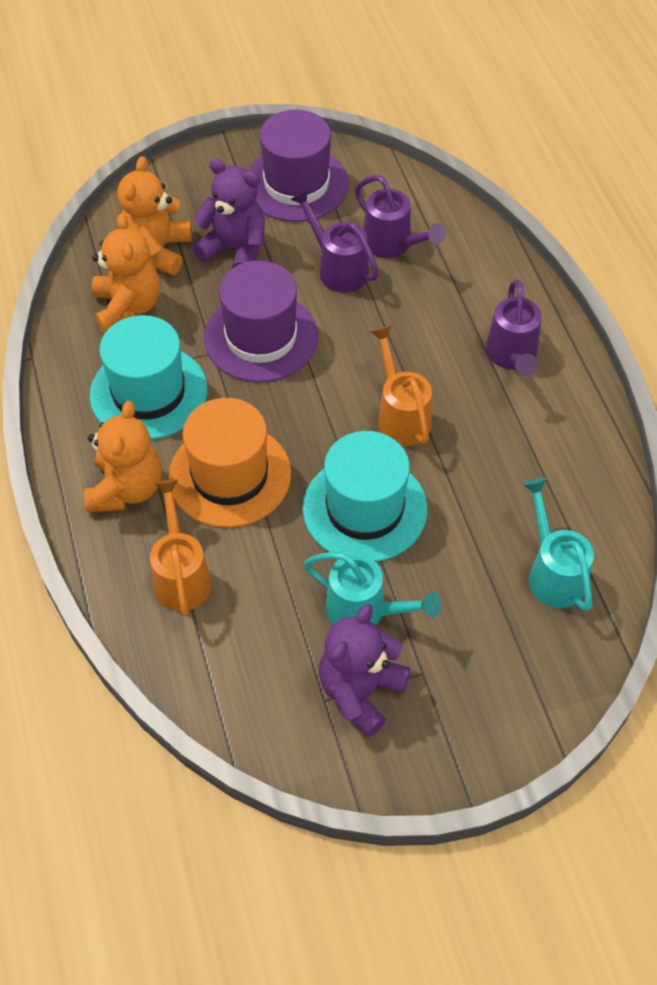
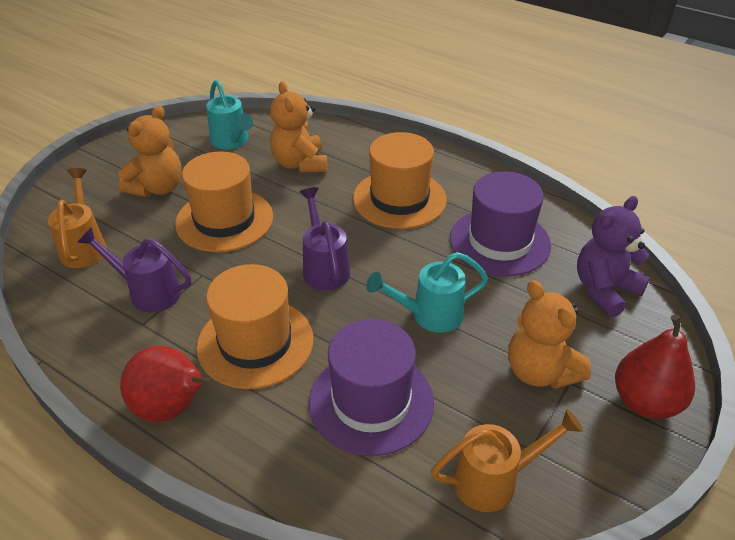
orange hat: 1 -> 3
purple teddy bear: 2 -> 1
purple watering can: 3 -> 2
red pear: 0 -> 2
turquoise hat: 2 -> 0

